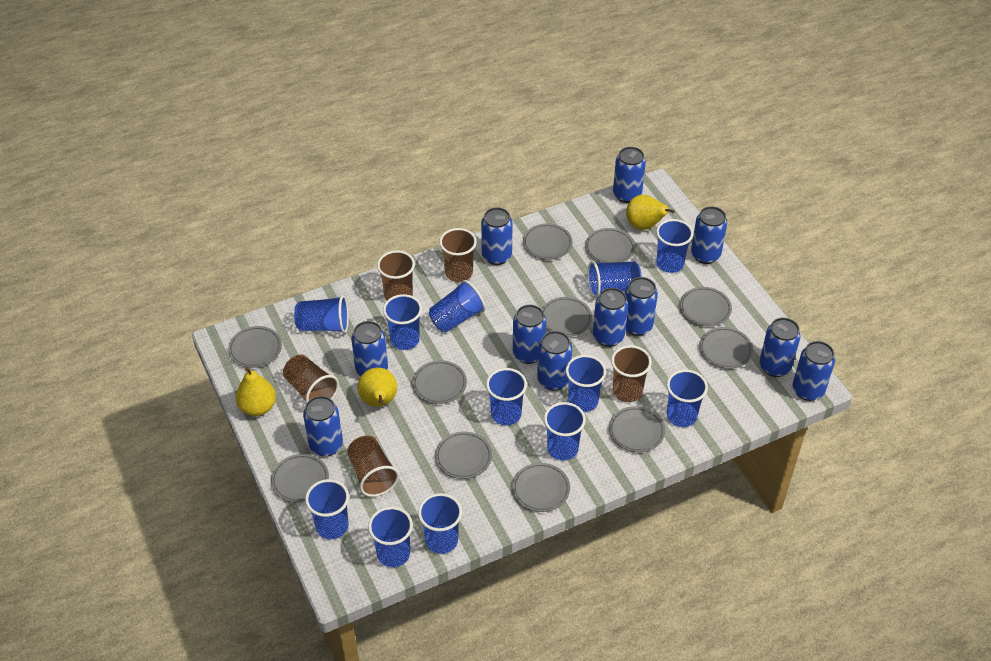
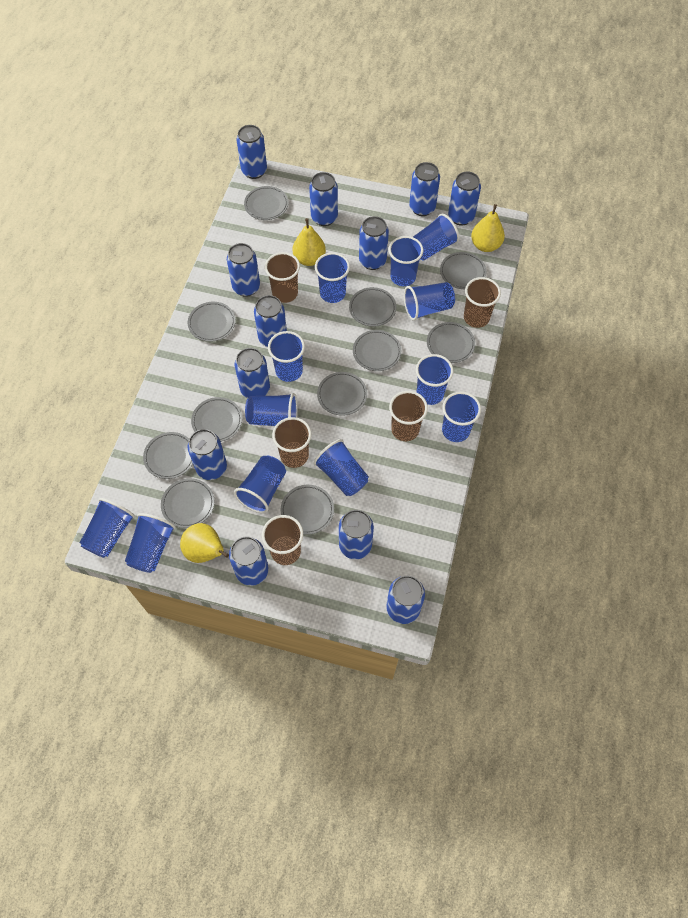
blue can: 11 -> 12

